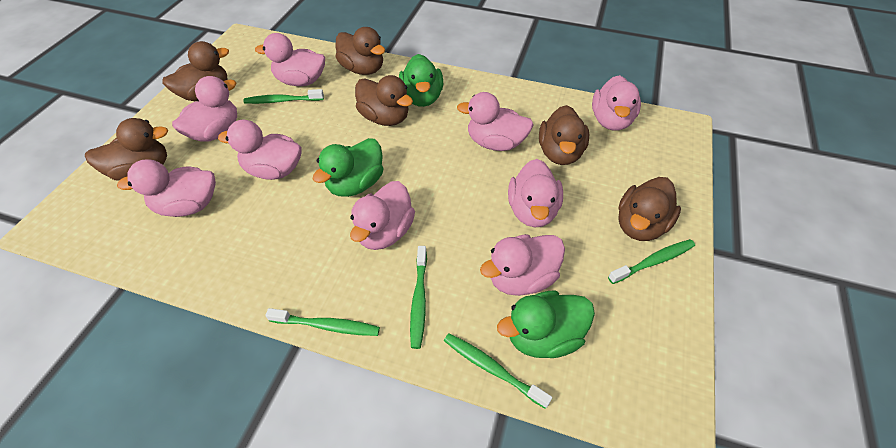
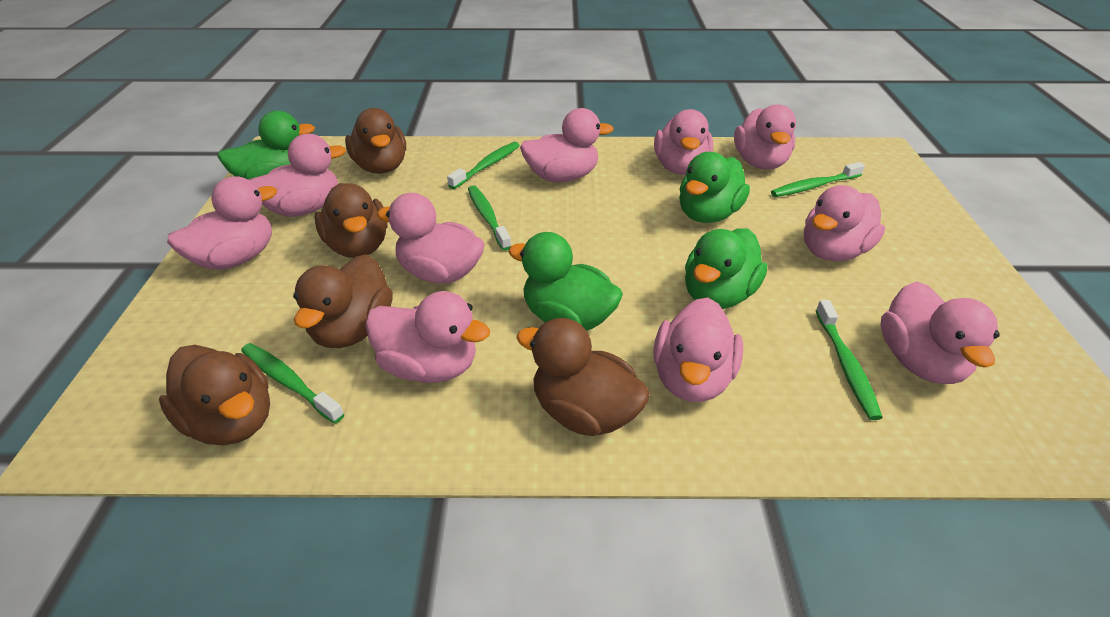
brown duck: 6 -> 5
green duck: 3 -> 4
pink duck: 9 -> 10

